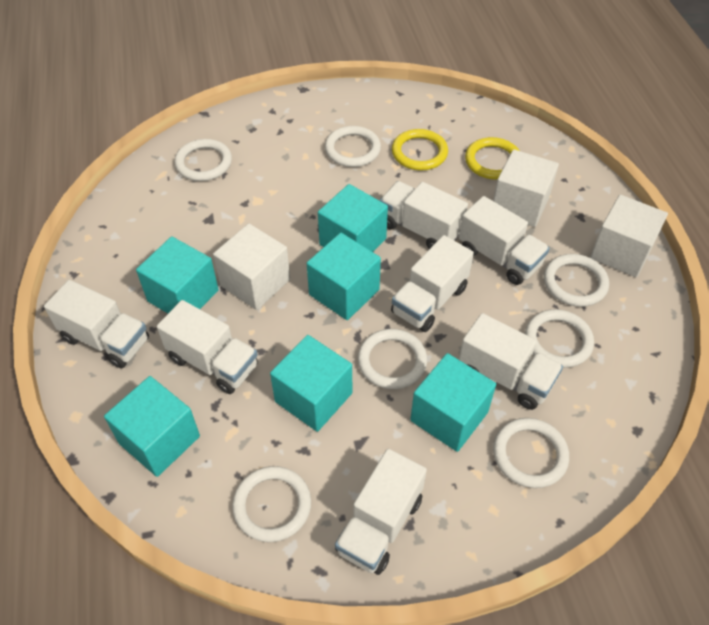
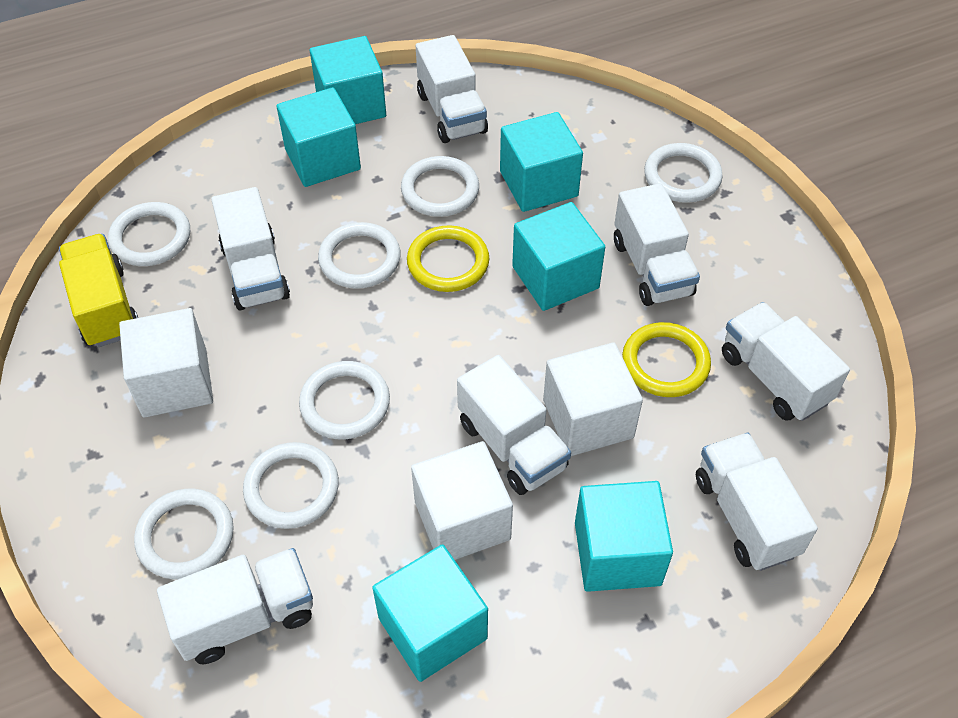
yellow truck: 0 -> 1

